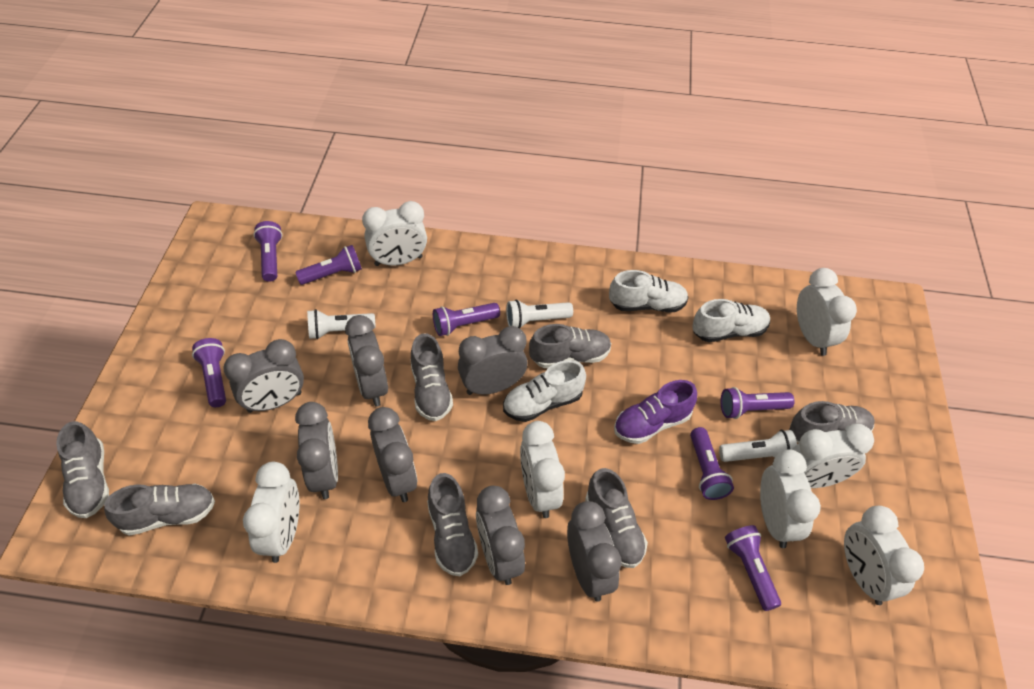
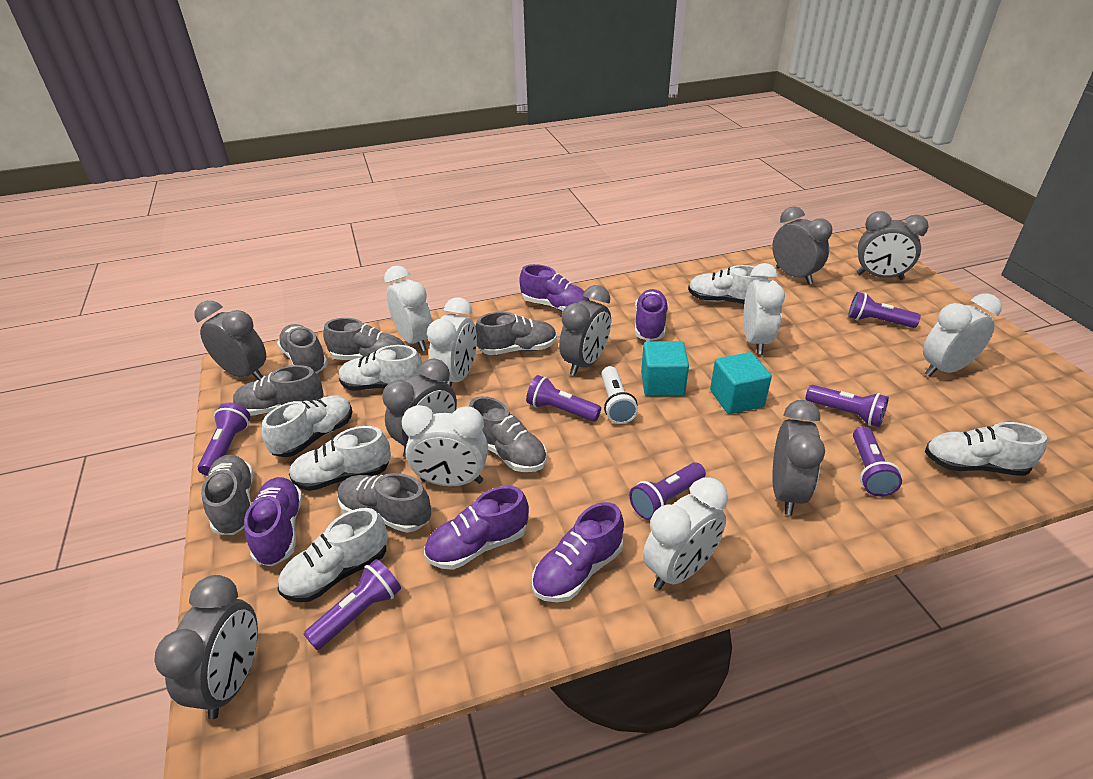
purple shoe: 1 -> 5
turquoise cube: 0 -> 2
white clock: 7 -> 6
white flashlight: 3 -> 1
white shoe: 3 -> 6

